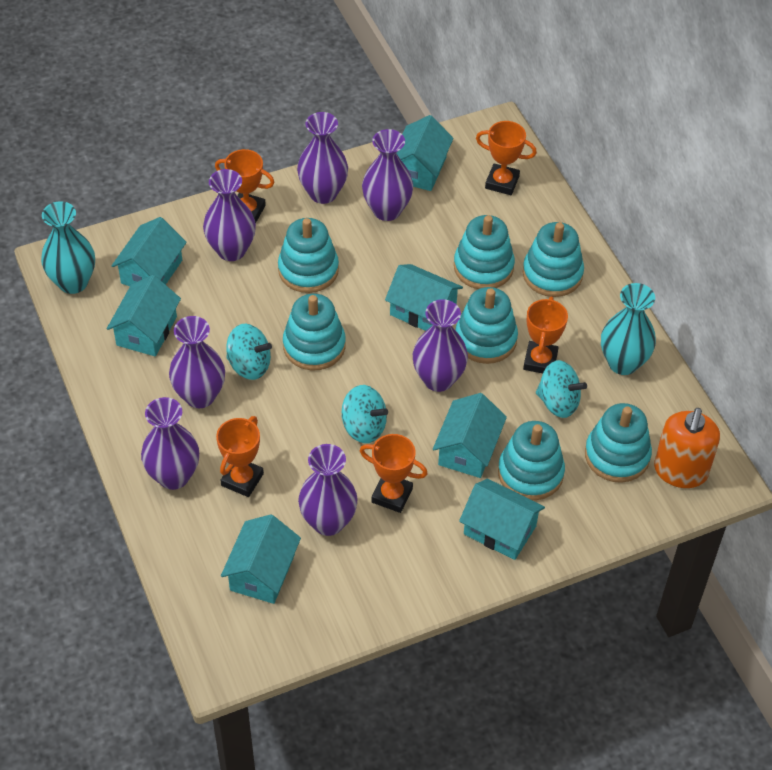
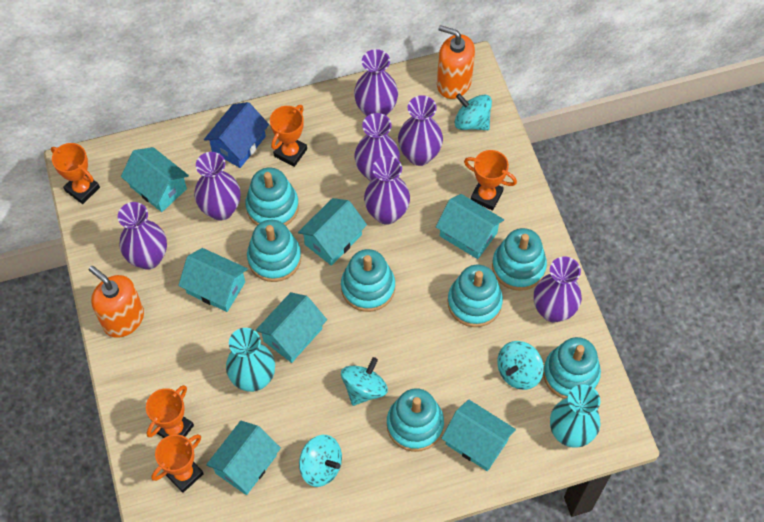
blue house: 0 -> 1
orange soap dispenser: 1 -> 2
turquoise spinning top: 3 -> 4

